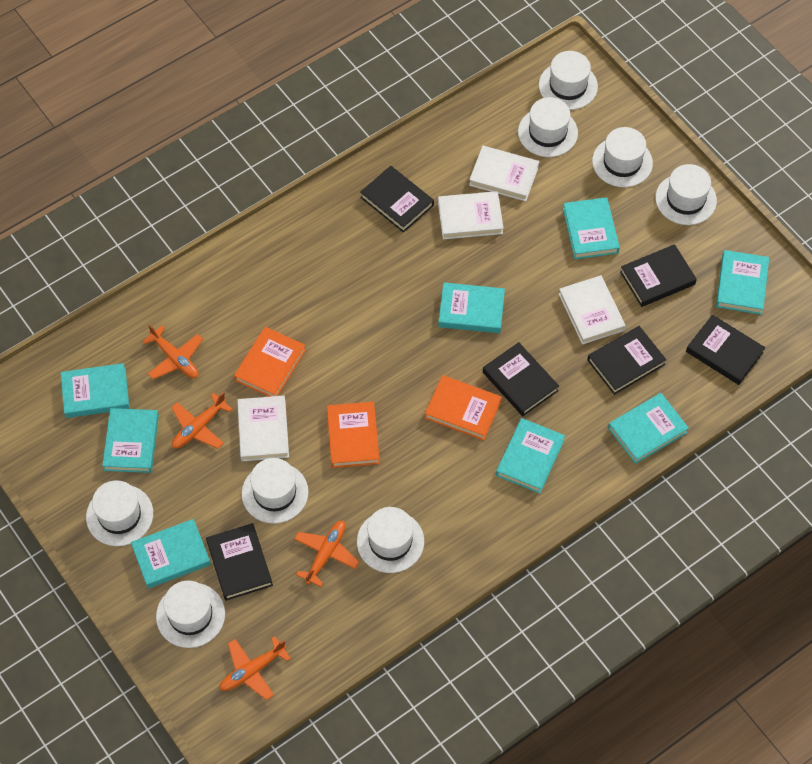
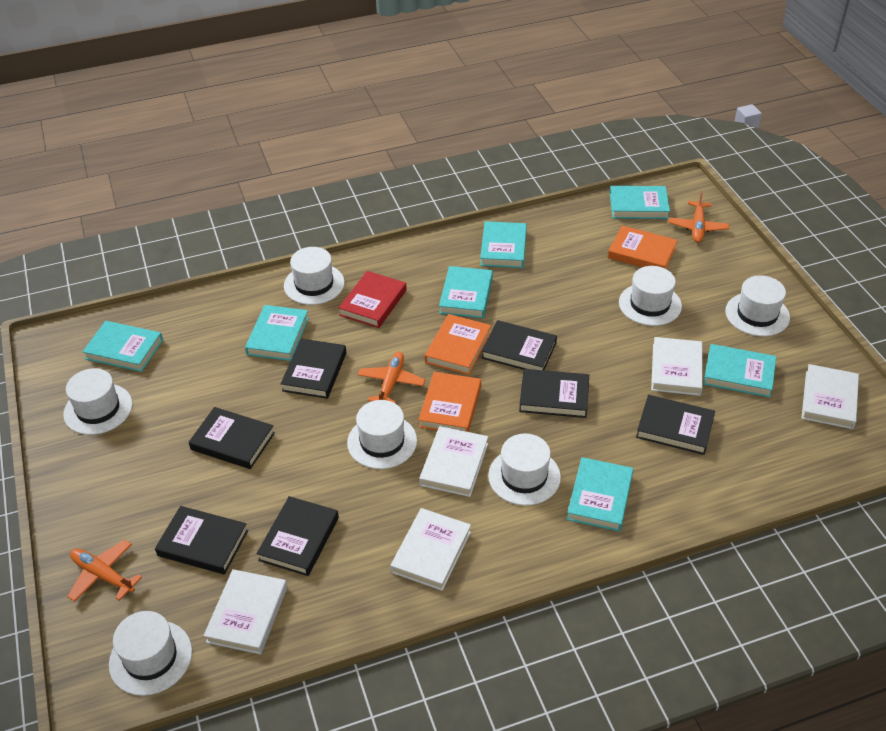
black book: 6 -> 7
orange plane: 4 -> 3
red book: 0 -> 1
turquoise book: 8 -> 7
white book: 4 -> 5
white hat: 8 -> 7

